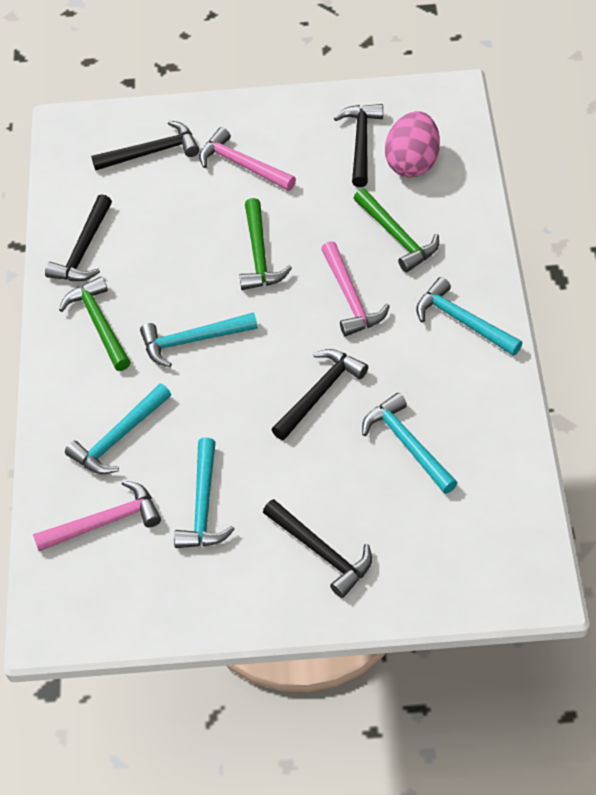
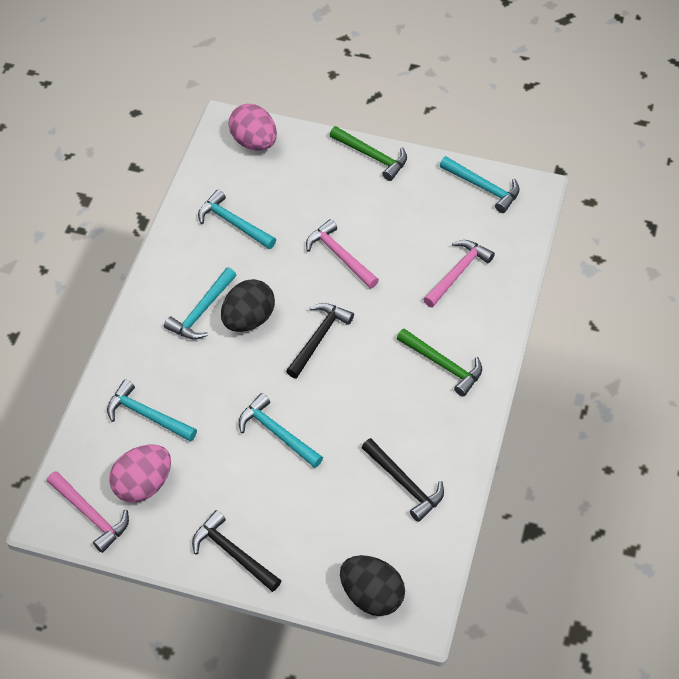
black egg: 0 -> 2
black hammer: 5 -> 3
green hammer: 3 -> 2
pink egg: 1 -> 2

